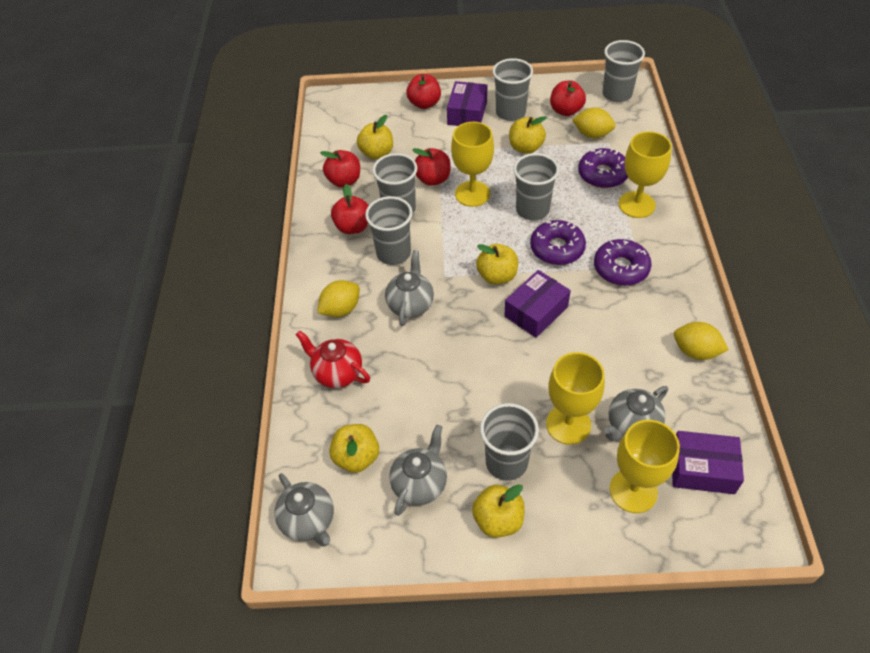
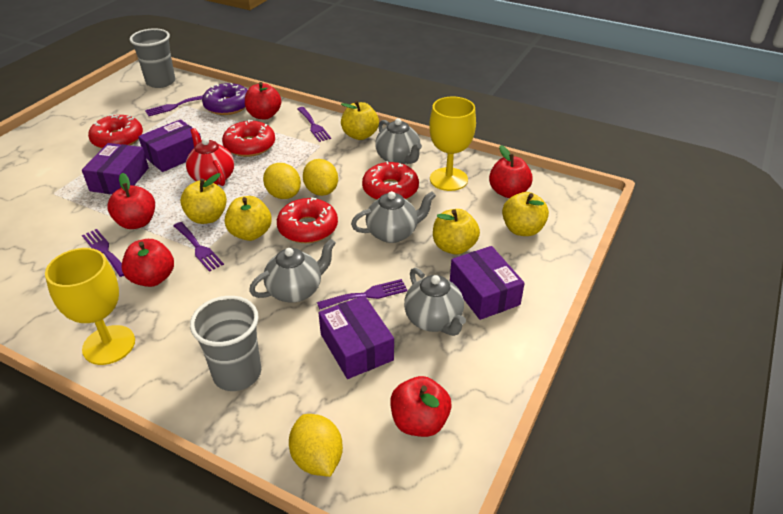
grey cup: 6 -> 2
purple box: 3 -> 4
purple donut: 3 -> 1
purple fork: 0 -> 5
red donut: 0 -> 4
yellow goblet: 4 -> 2

